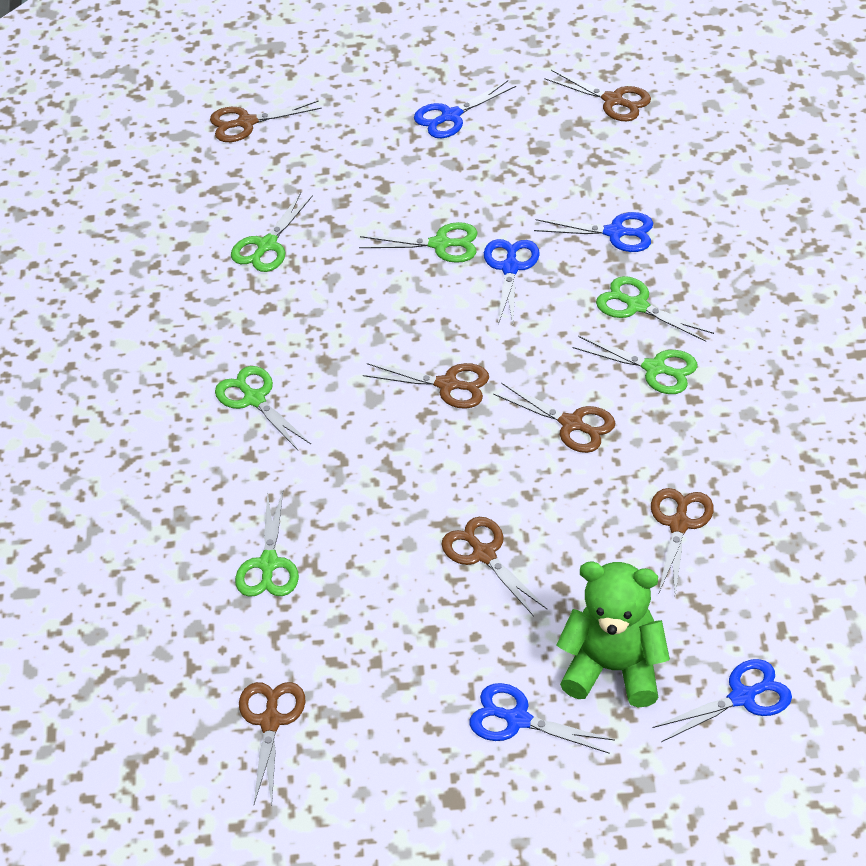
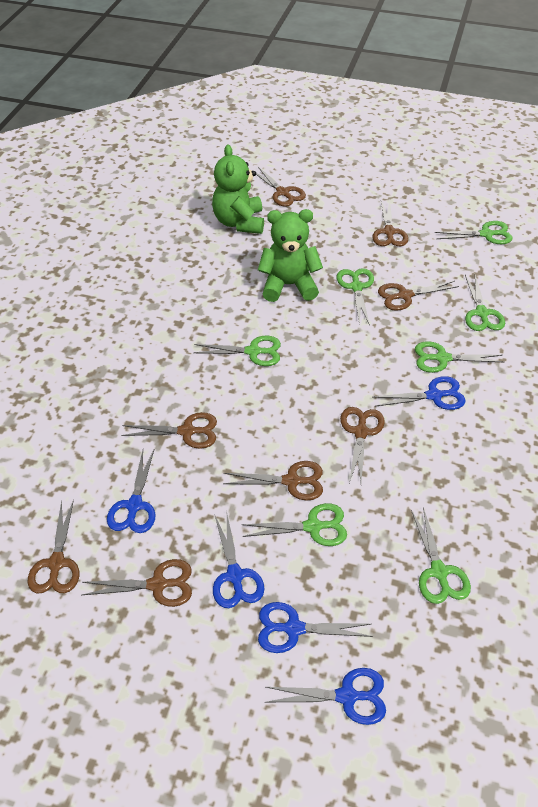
brown scissors: 7 -> 8
green scissors: 6 -> 7
green teddy bear: 1 -> 2

